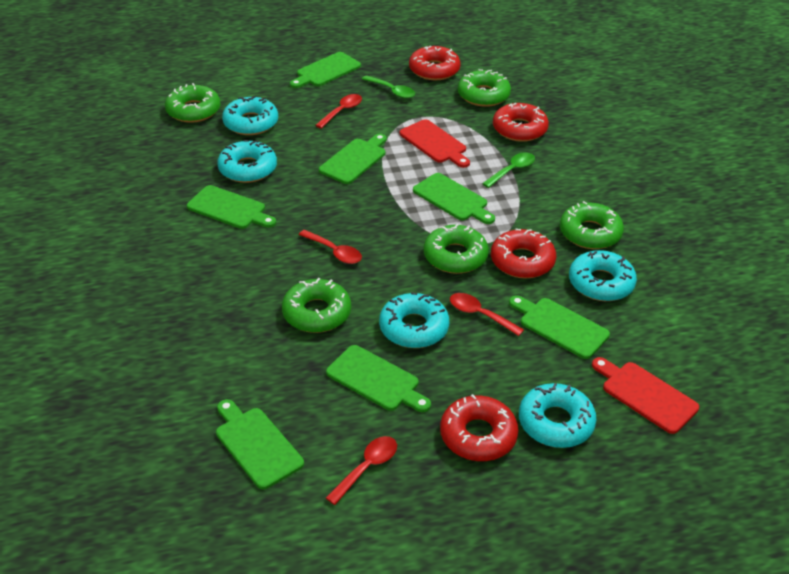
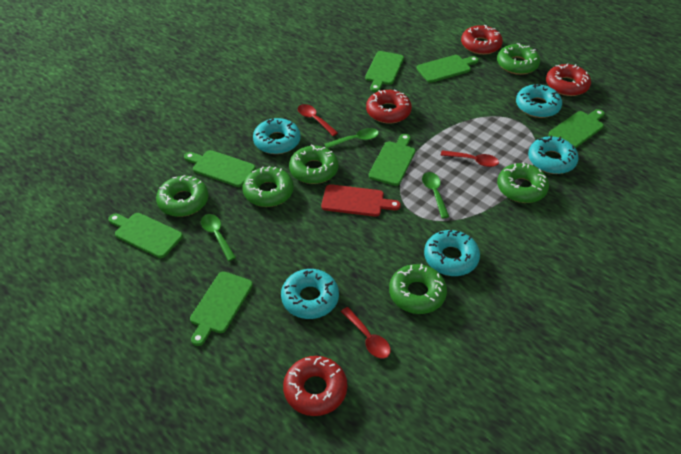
green donut: 5 -> 6
green spoon: 2 -> 3
red cutting board: 2 -> 1
red spoon: 4 -> 3

